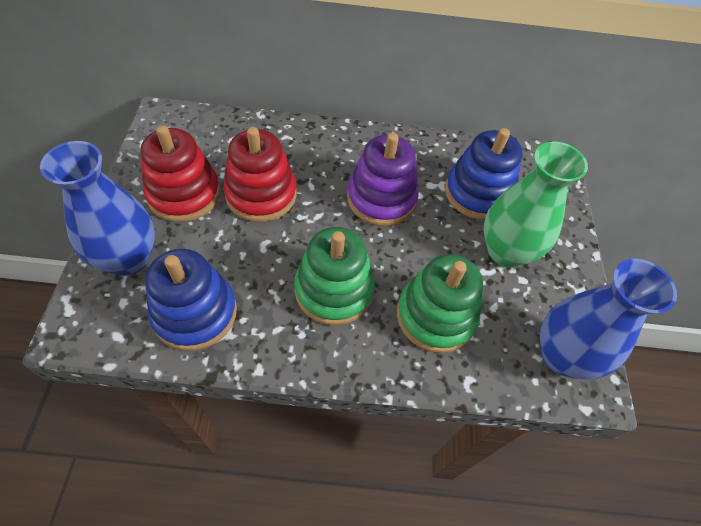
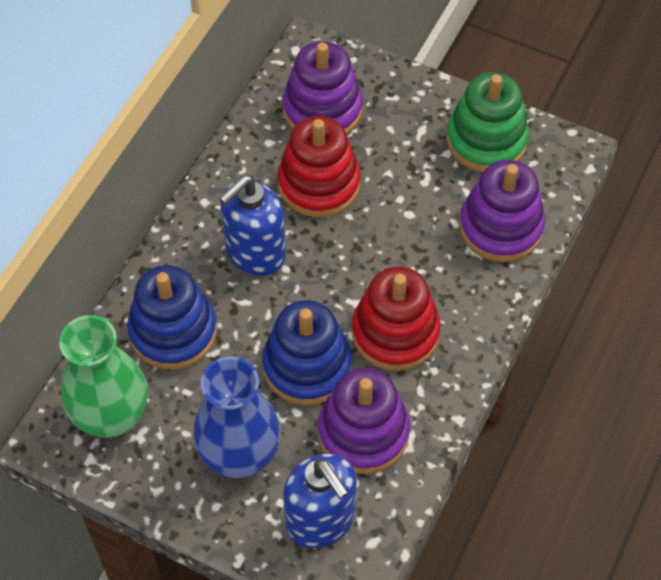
blue soap dispenser: 0 -> 2
blue vase: 2 -> 1
green stacking toy: 2 -> 1
purple stacking toy: 1 -> 3

